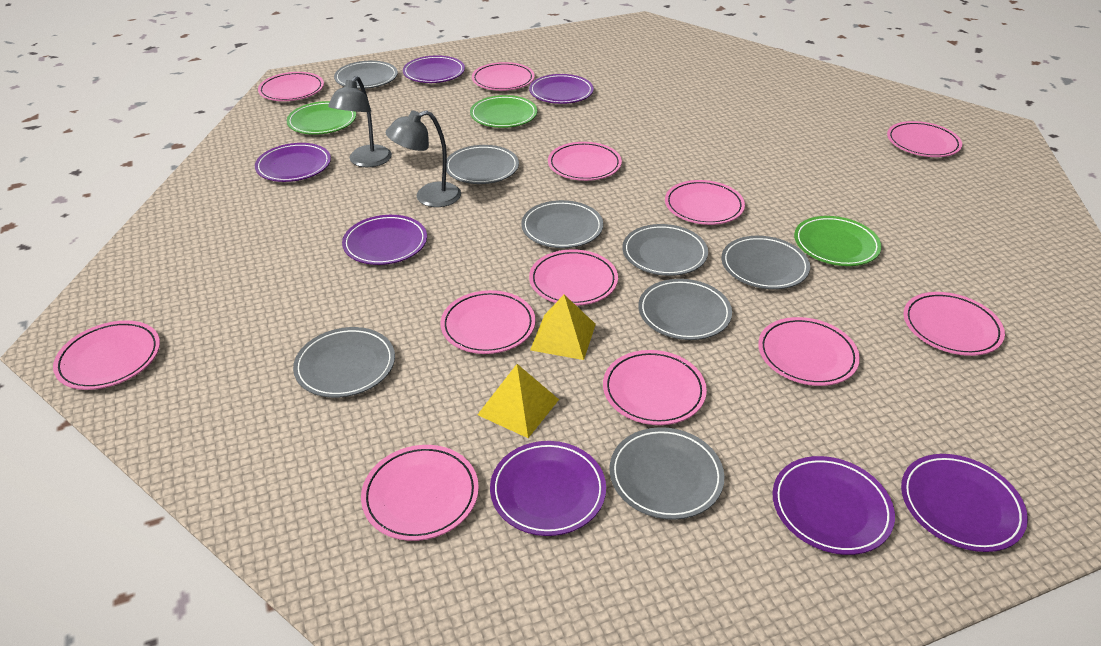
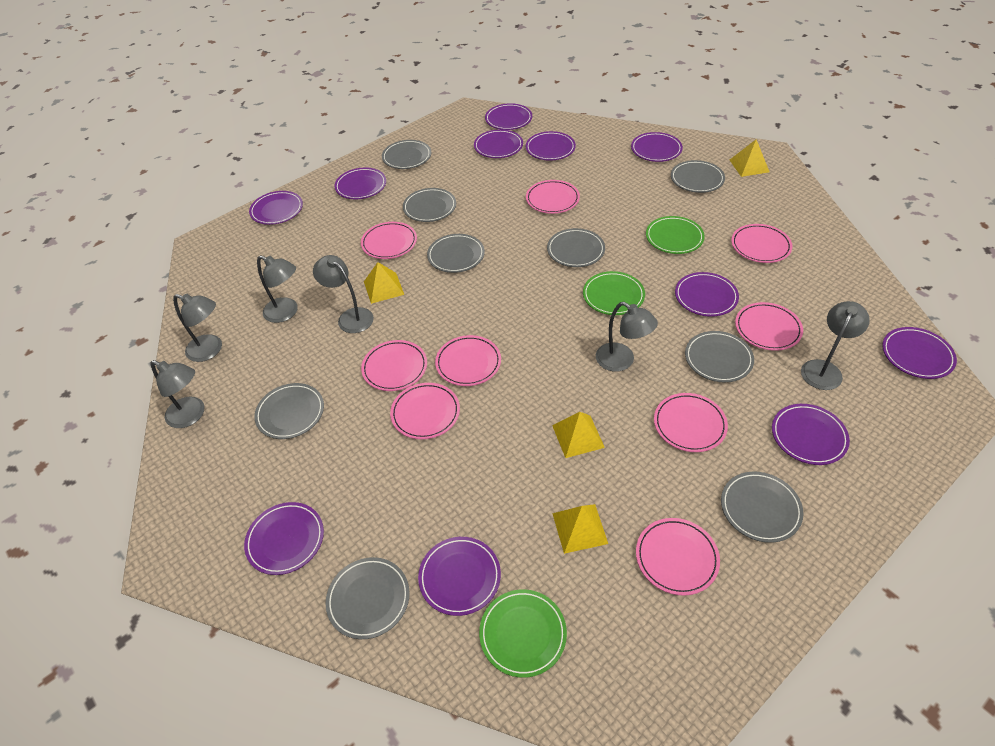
grey lamp: 2 -> 6
grey plate: 8 -> 9
pink plate: 12 -> 9
purple plate: 7 -> 11
yellow pyramid: 2 -> 4

